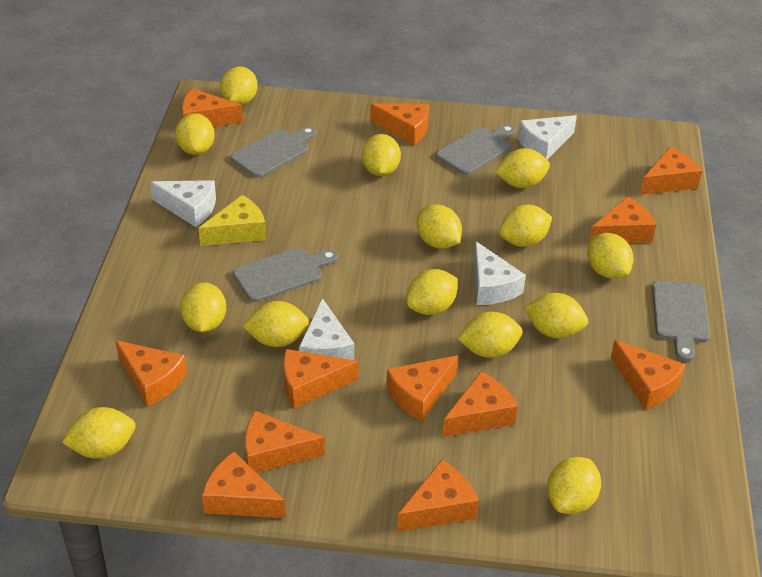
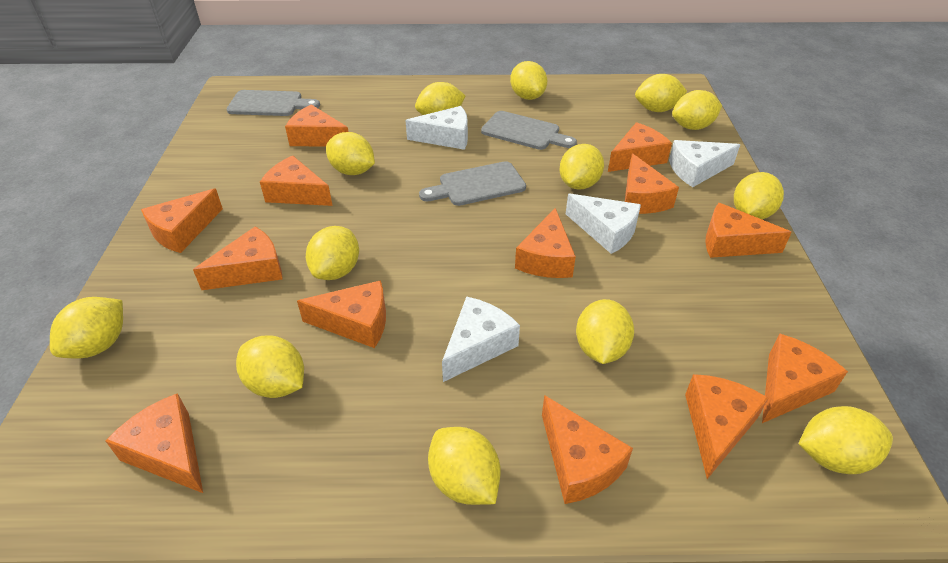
grey cutting board: 4 -> 3
orange cheese: 12 -> 13
yellow cheese: 1 -> 0
yellow lemon: 14 -> 13

